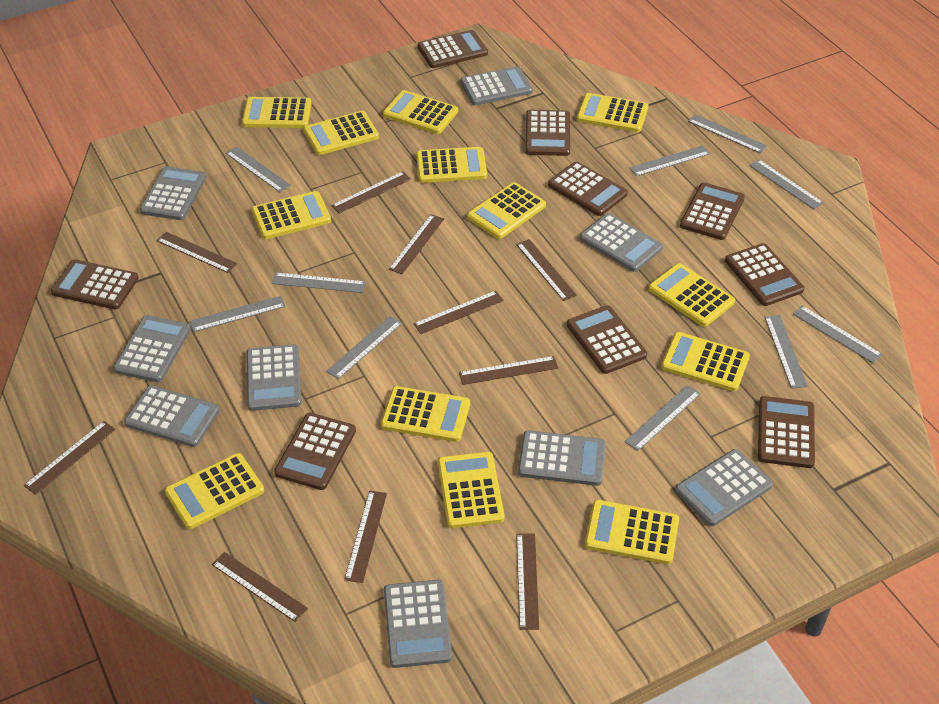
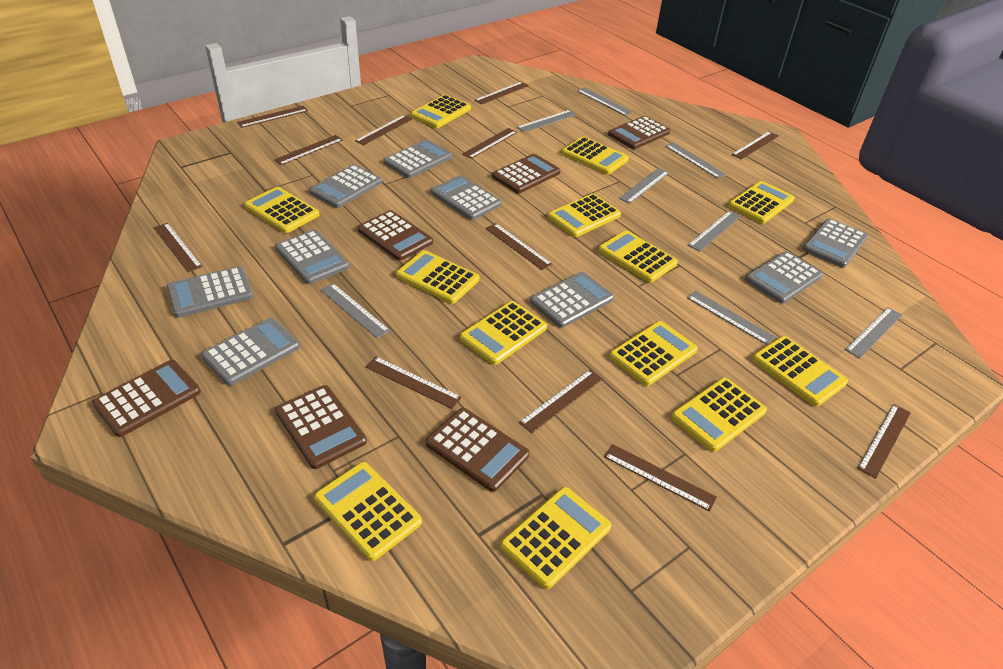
brown calculator: 9 -> 6
brown ruler: 10 -> 12
grey ruler: 10 -> 8

